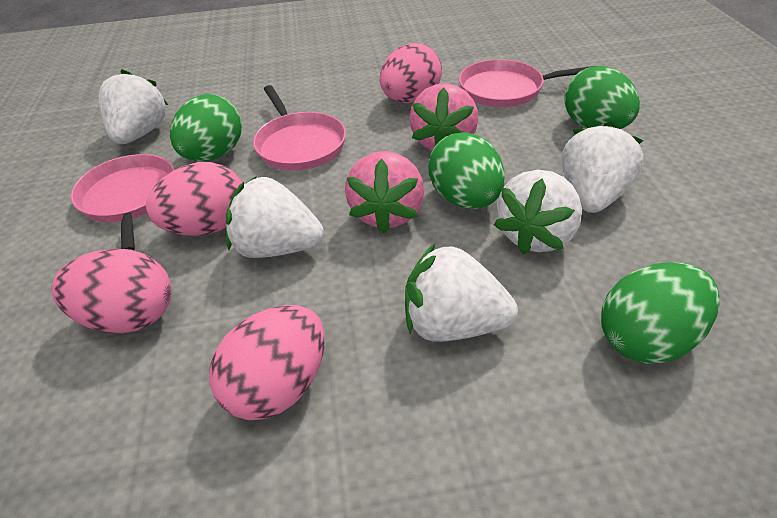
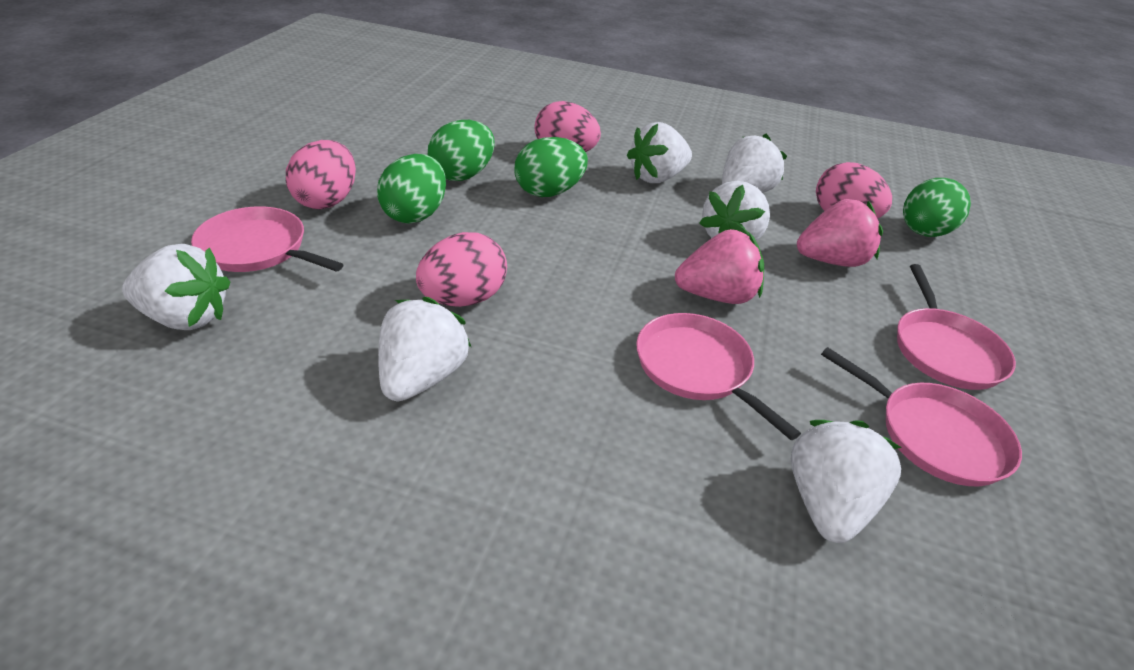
pink pan: 3 -> 4
white strawberry: 5 -> 6

